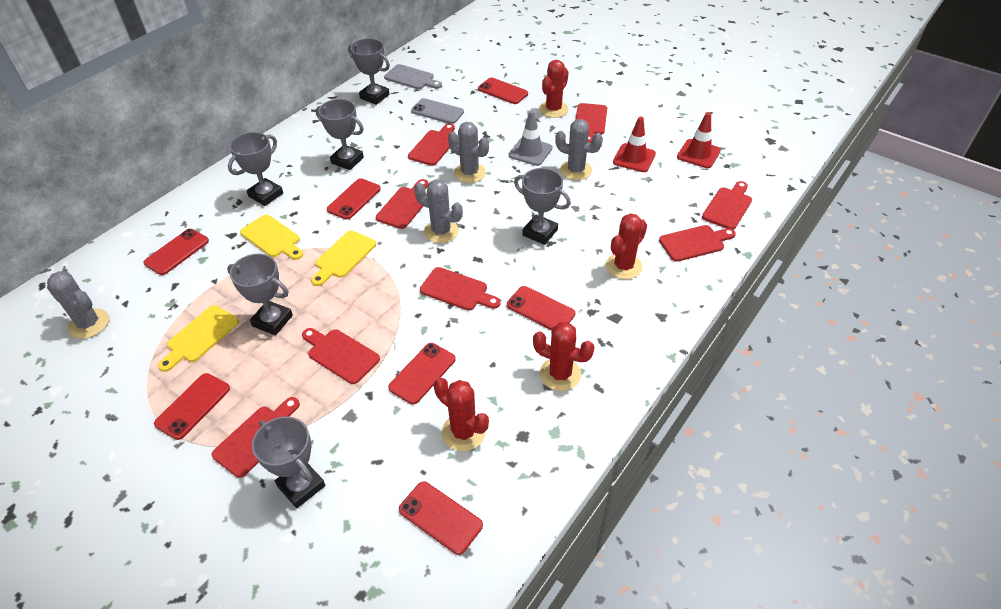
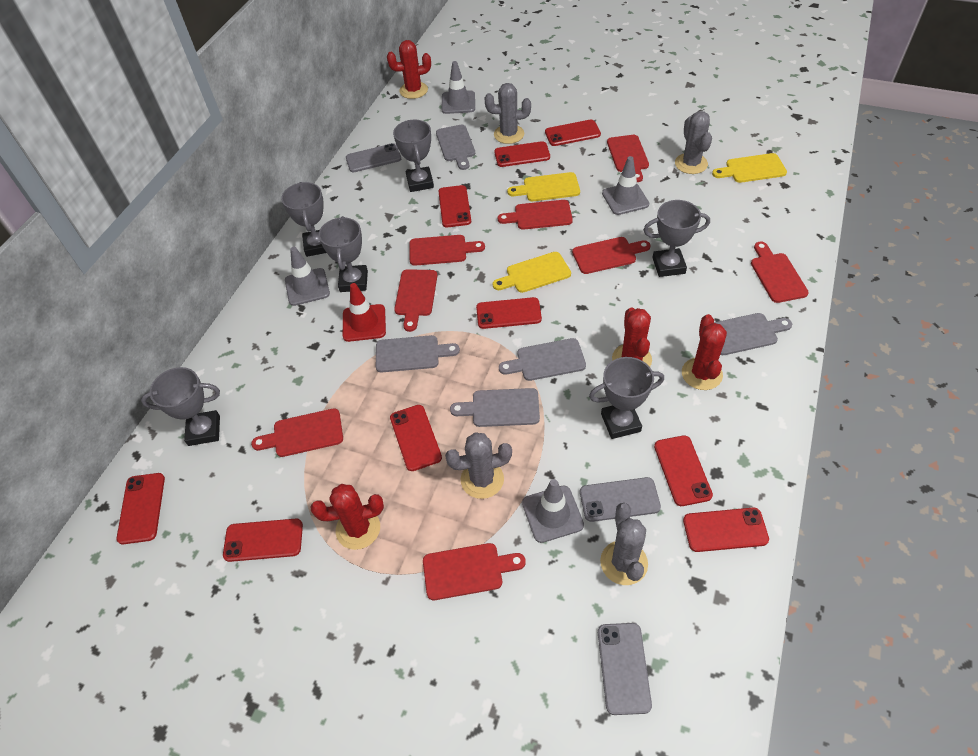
grey cutting board: 1 -> 5
grey phone: 1 -> 3
grey traffic cone: 1 -> 4
red phone: 7 -> 9
red traffic cone: 2 -> 1

